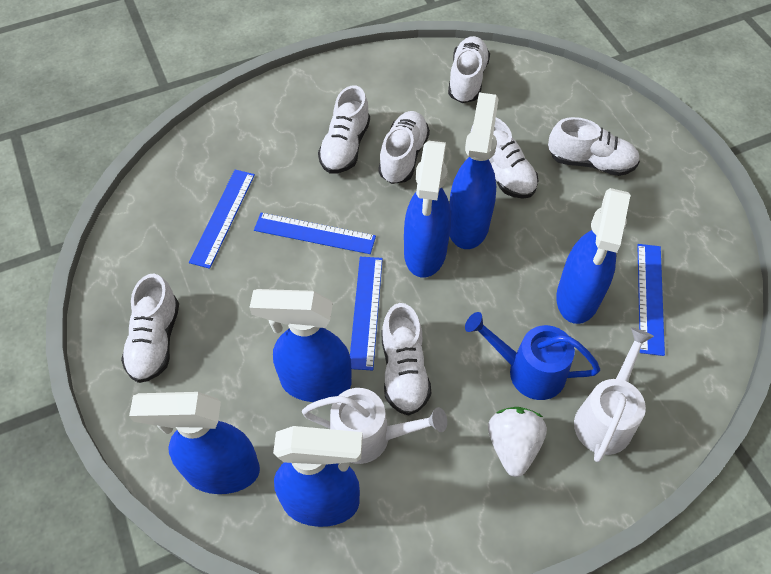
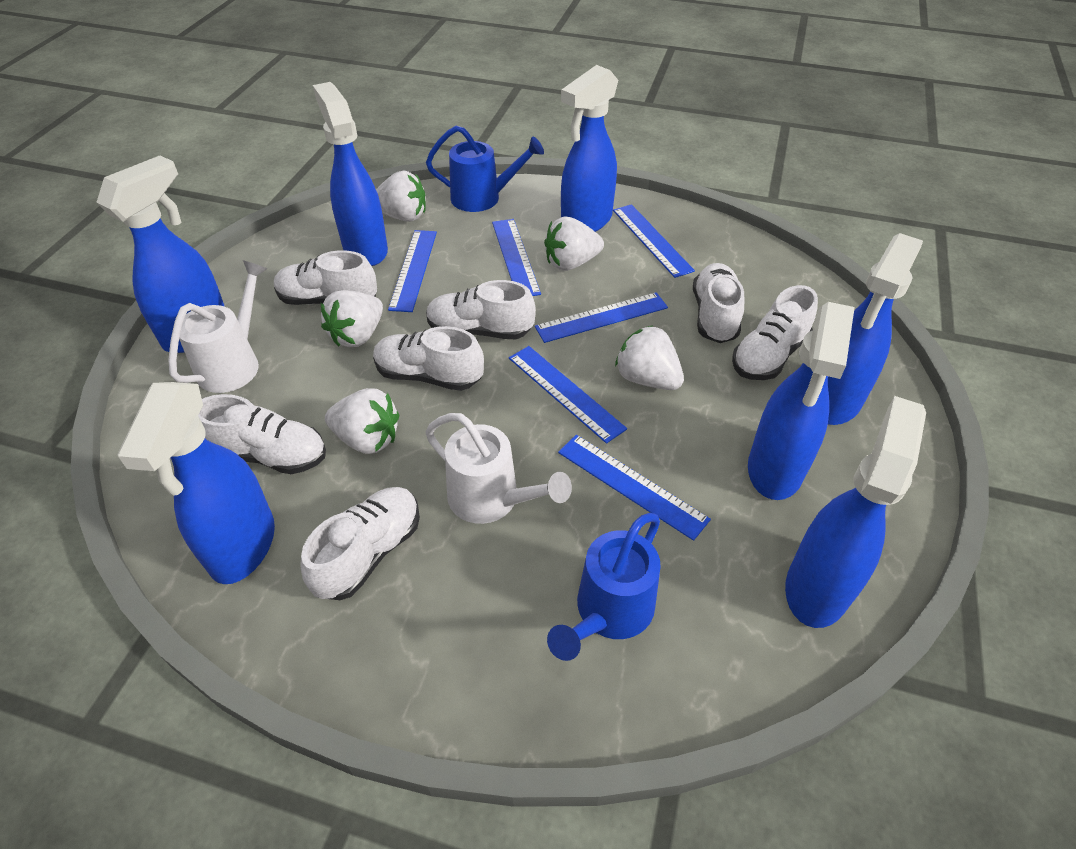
blue ruler: 4 -> 6
blue spray bottle: 6 -> 7
blue watering can: 1 -> 2
white strawberry: 1 -> 5

